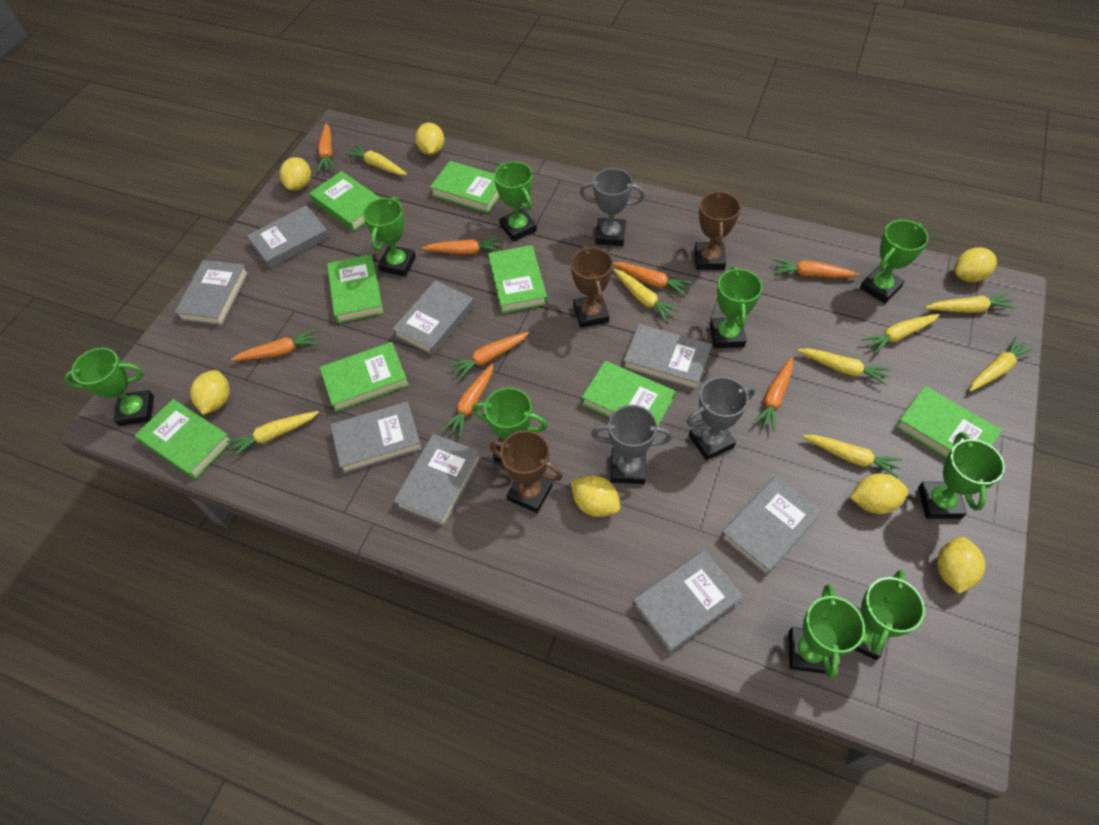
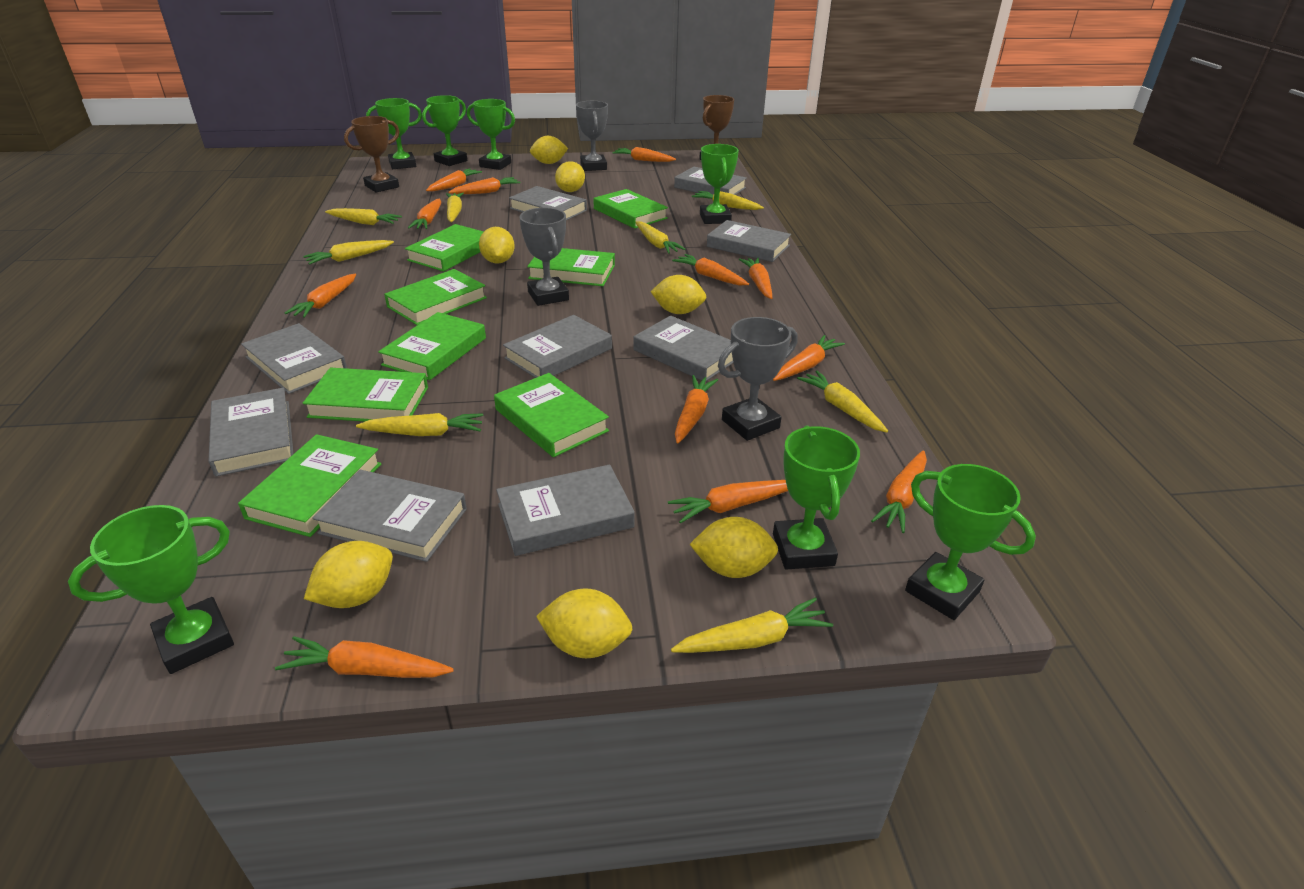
brown trophy: 3 -> 2
green trophy: 9 -> 7
grey book: 8 -> 9
orange carrot: 8 -> 12

